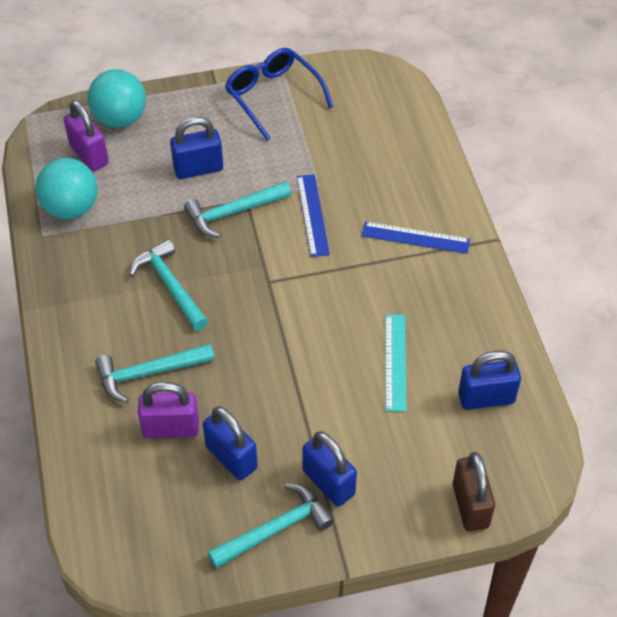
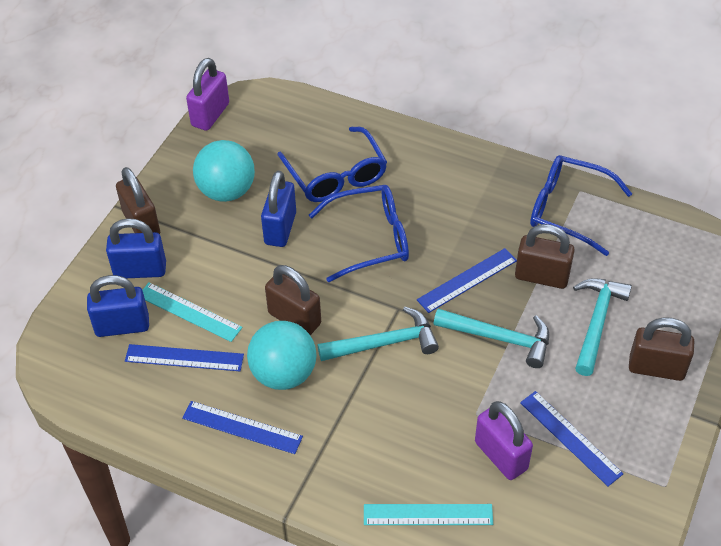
blue glasses: 1 -> 3
blue padlock: 4 -> 3
blue ruler: 2 -> 4
brown padlock: 1 -> 4
turquoise hammer: 4 -> 3
turquoise ruler: 1 -> 2

